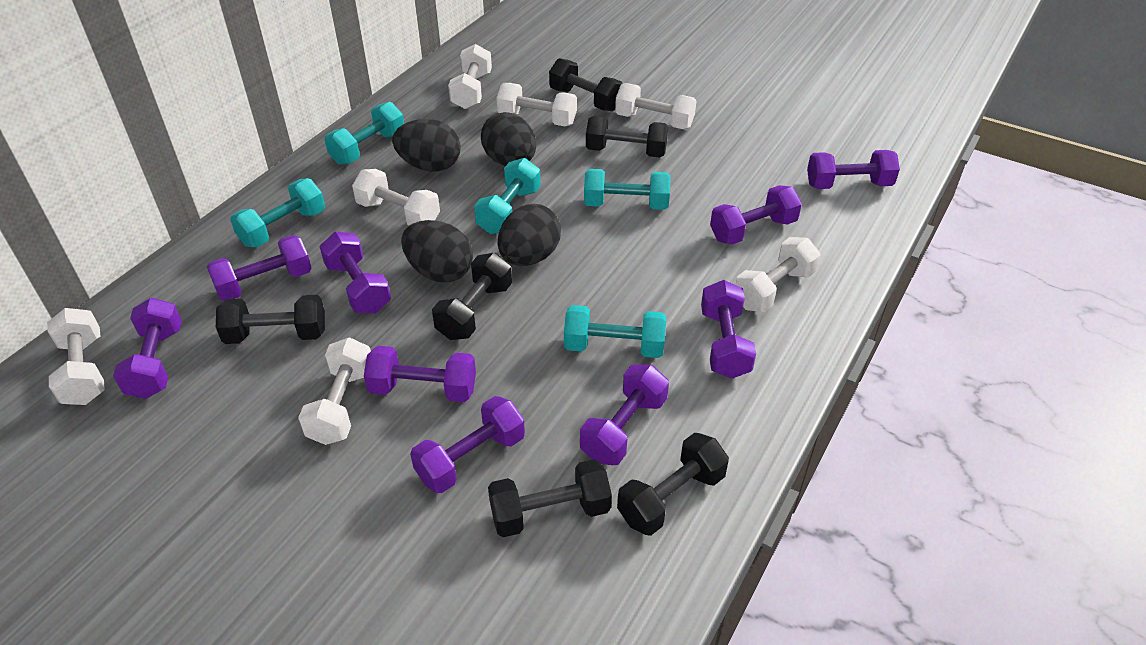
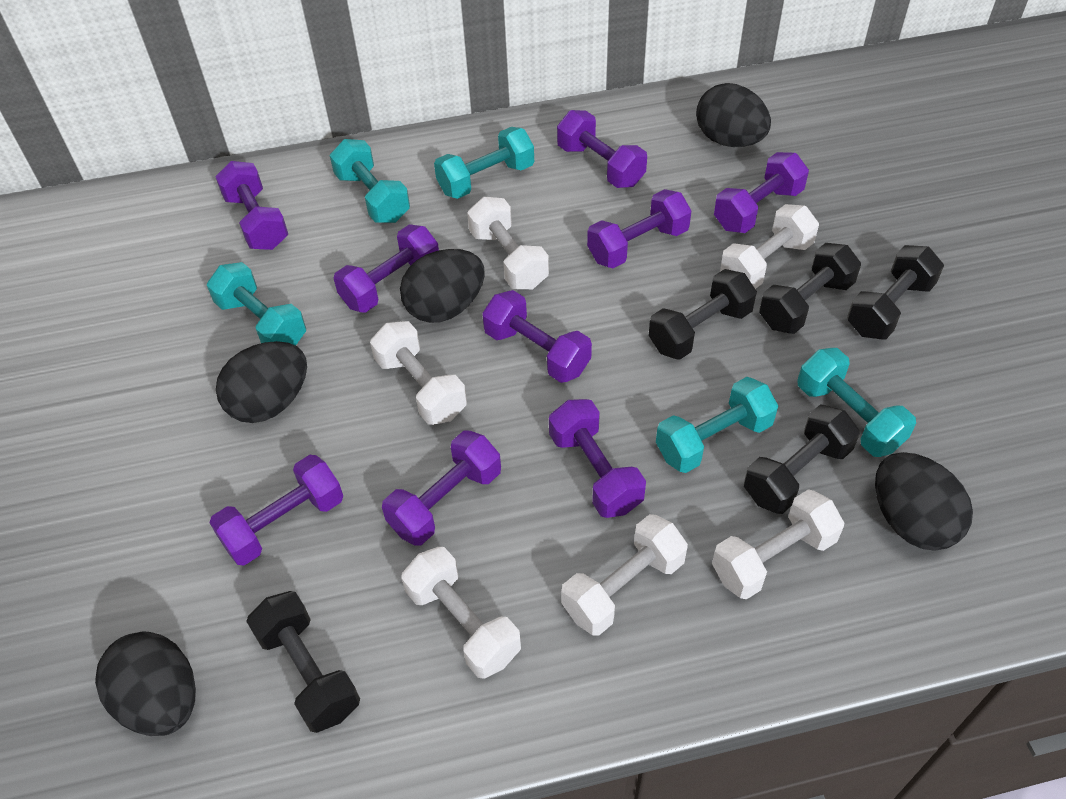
black dumbbell: 6 -> 5
black egg: 4 -> 5
white dumbbell: 7 -> 6

